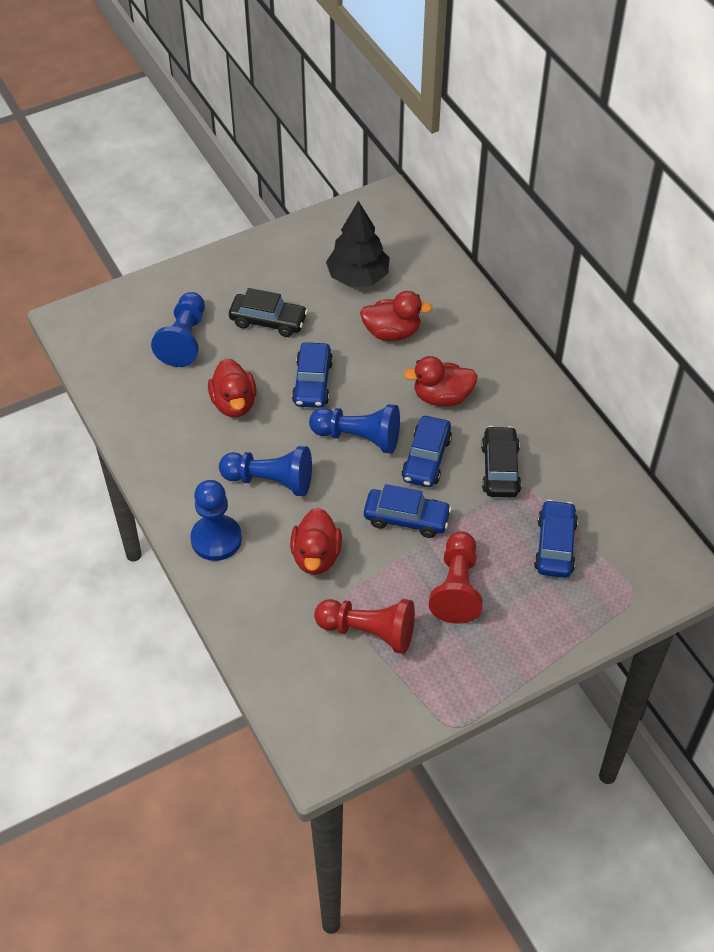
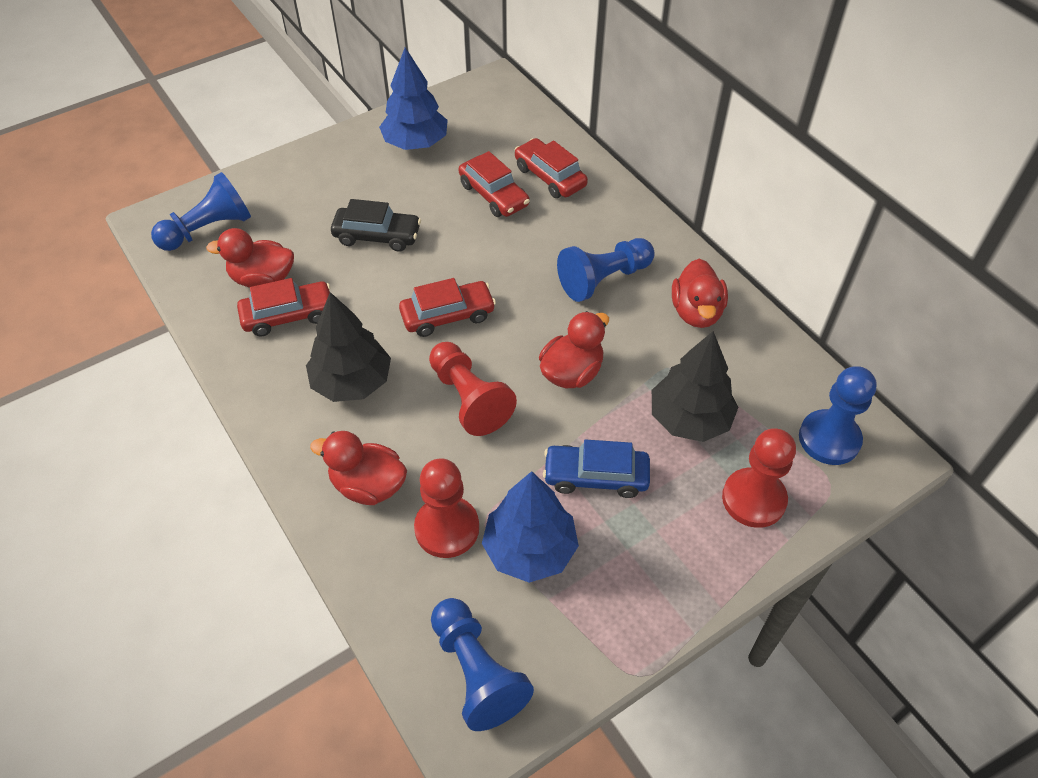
black car: 2 -> 1
black tree: 1 -> 2
blue car: 4 -> 1
blue tree: 0 -> 2
red car: 0 -> 4
red pawn: 2 -> 3

